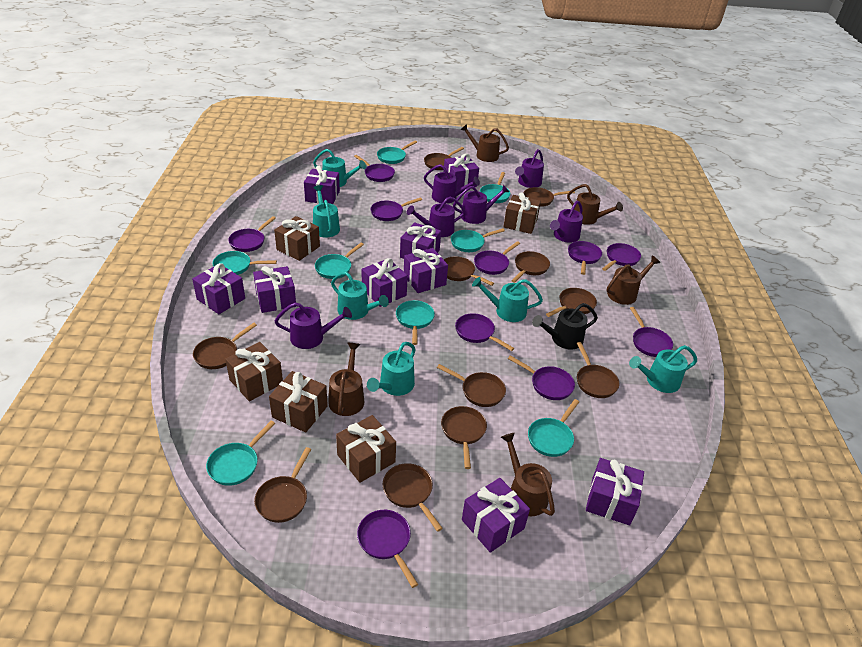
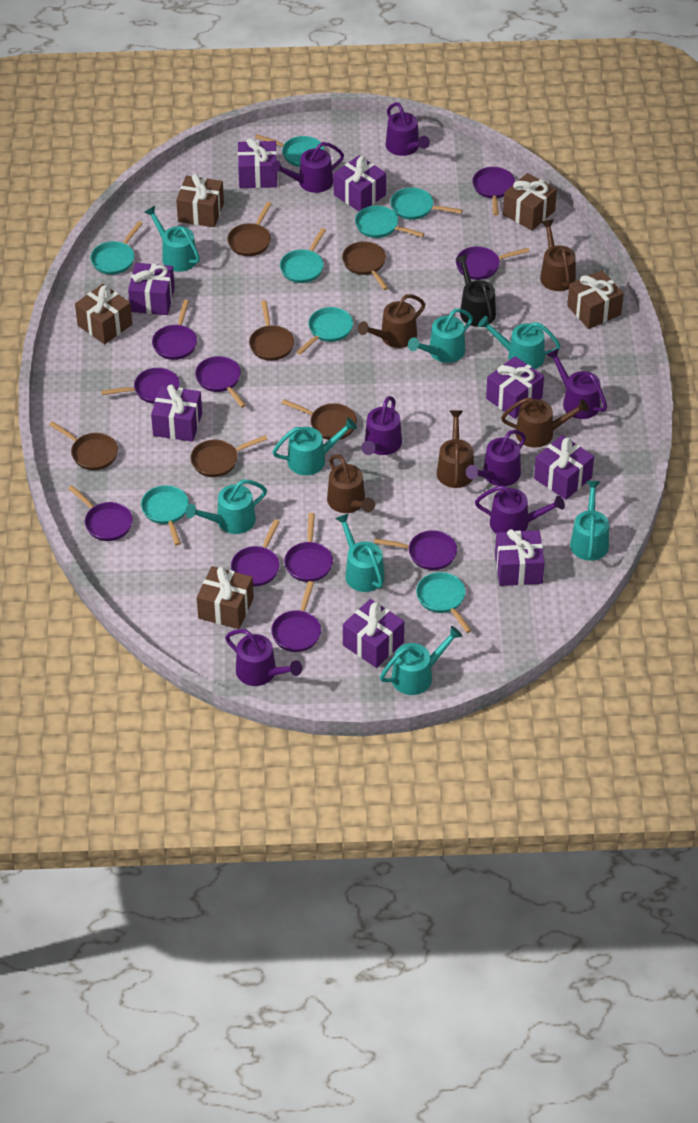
brown pan: 11 -> 6
purple gift: 9 -> 8
purple watering can: 6 -> 7
turquoise watering can: 6 -> 8

